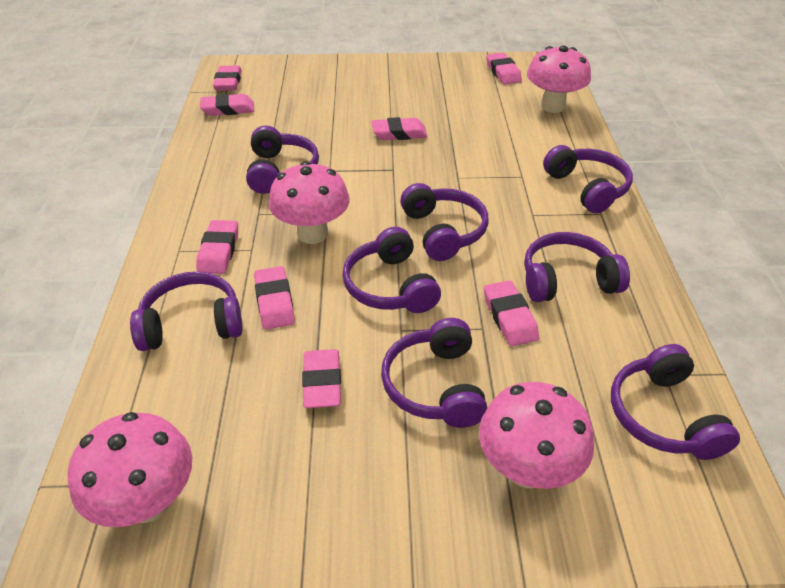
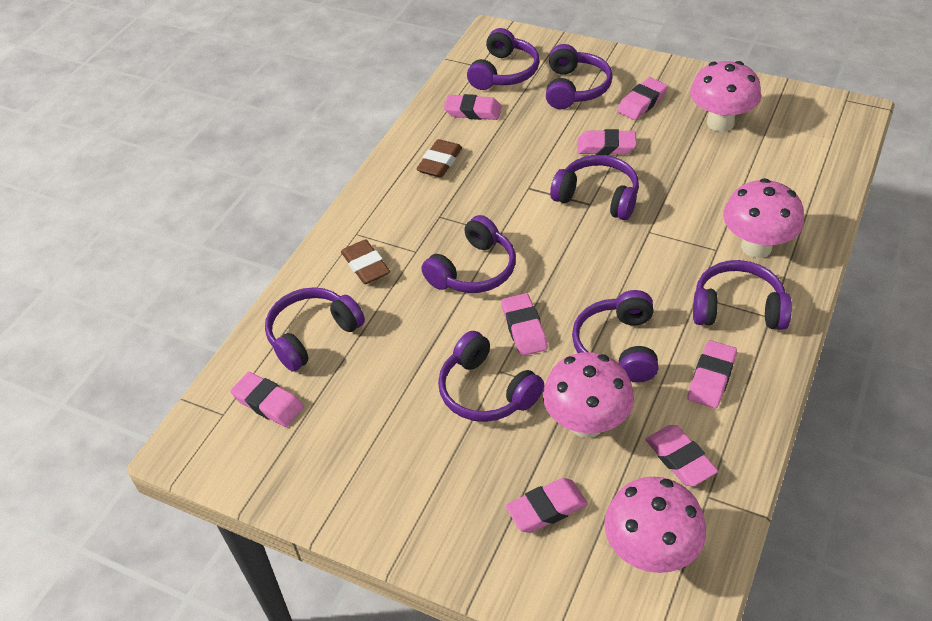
brown eraser: 0 -> 2

